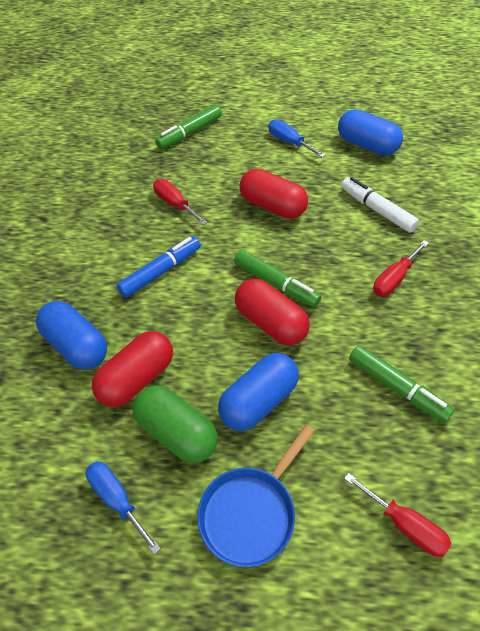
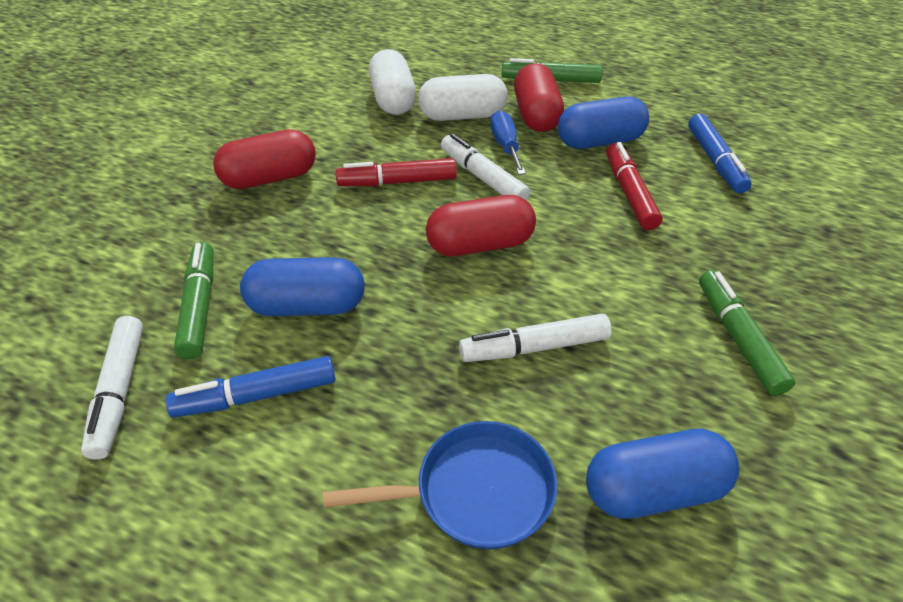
blue marker: 1 -> 2
blue screwdriver: 2 -> 1
green capsule: 1 -> 0
red marker: 0 -> 2
red screwdriver: 3 -> 0
white capsule: 0 -> 2
white marker: 1 -> 3

